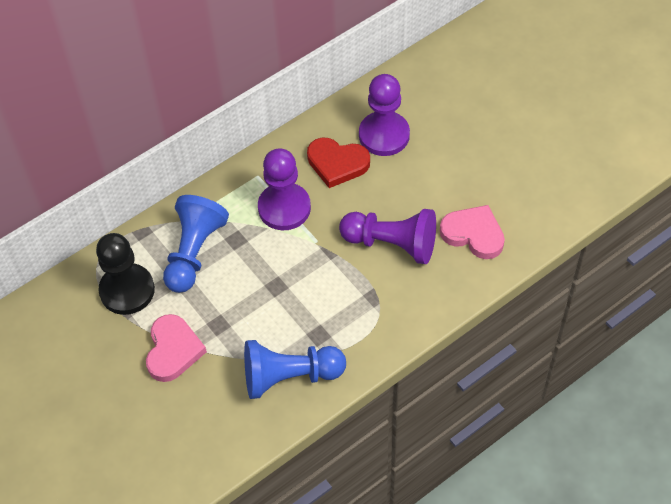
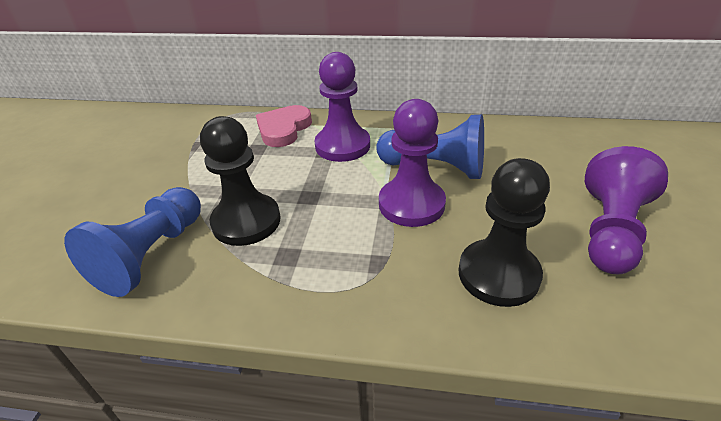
black pawn: 1 -> 2
pink heart: 2 -> 1
red heart: 1 -> 0

